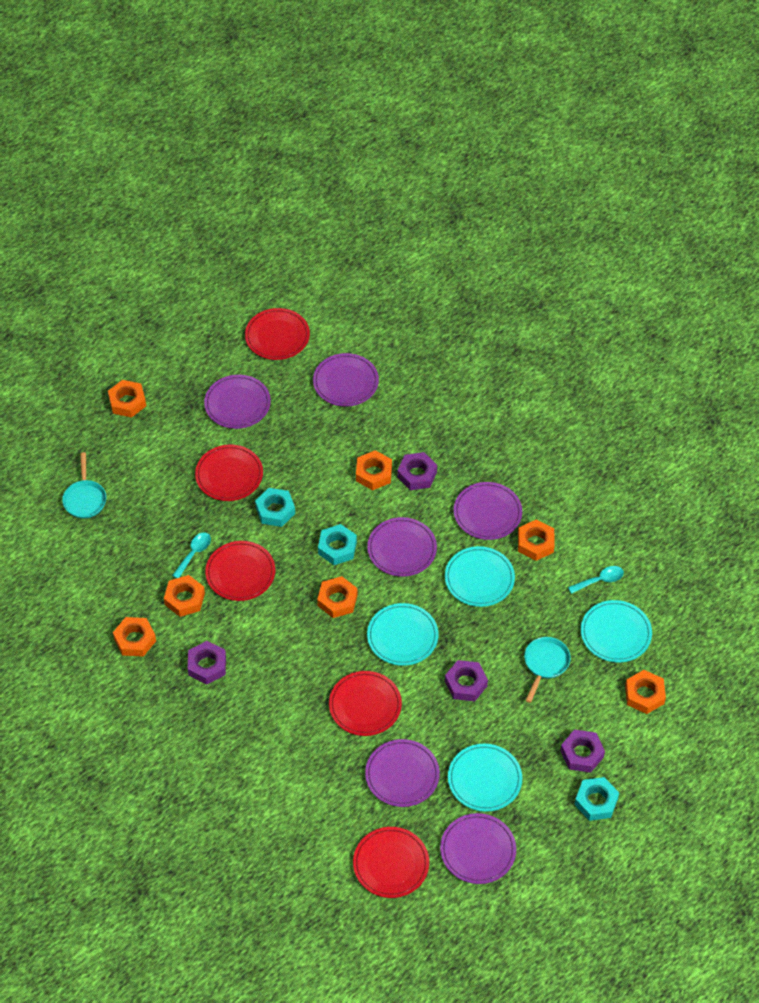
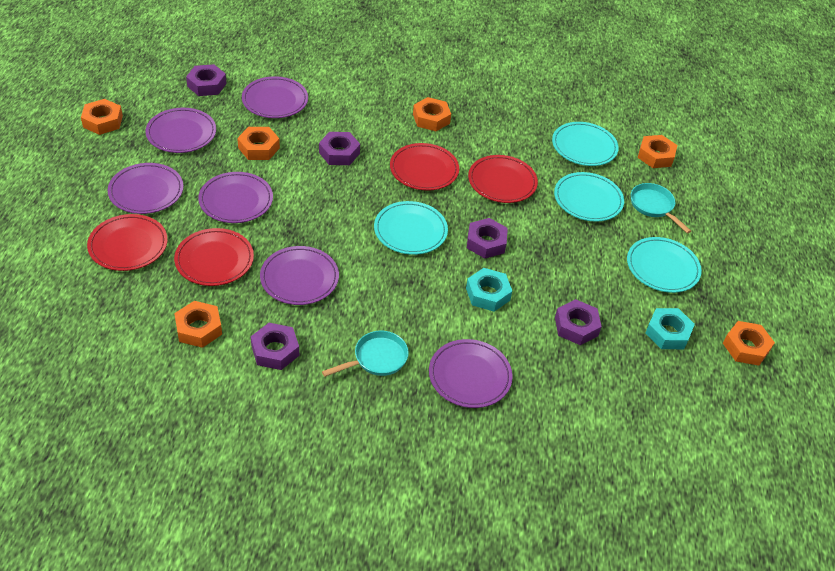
orange nut: 7 -> 6
purple nut: 4 -> 5
red plate: 5 -> 4
turquoise nut: 3 -> 2
turquoise spoon: 2 -> 0

